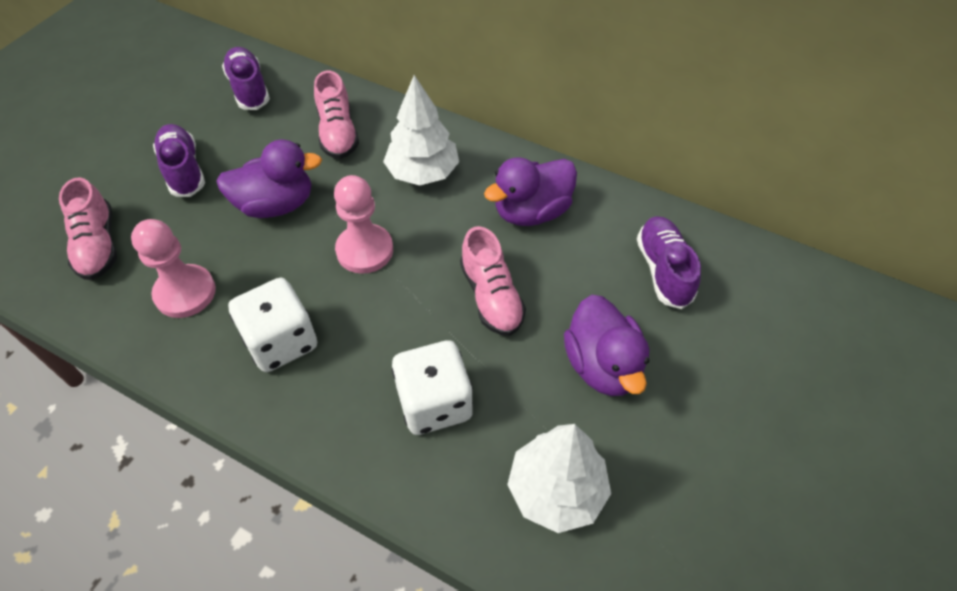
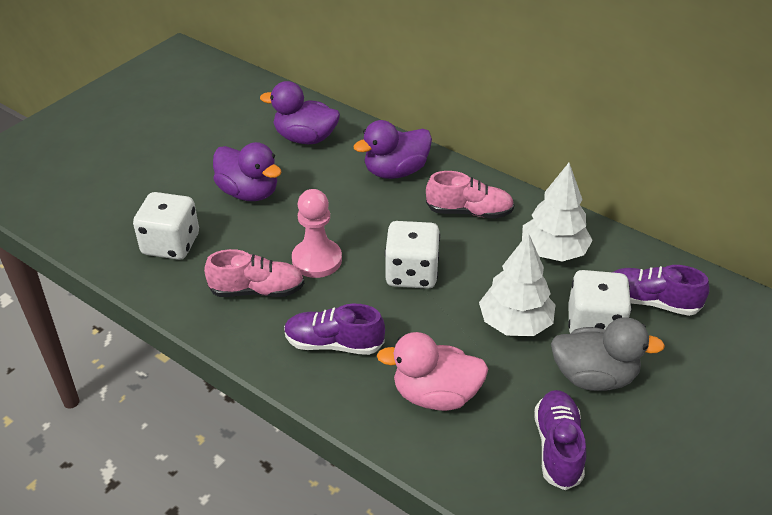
grey duck: 0 -> 1
pink duck: 0 -> 1
pink pawn: 2 -> 1
pink shoe: 3 -> 2
white dice: 2 -> 3

